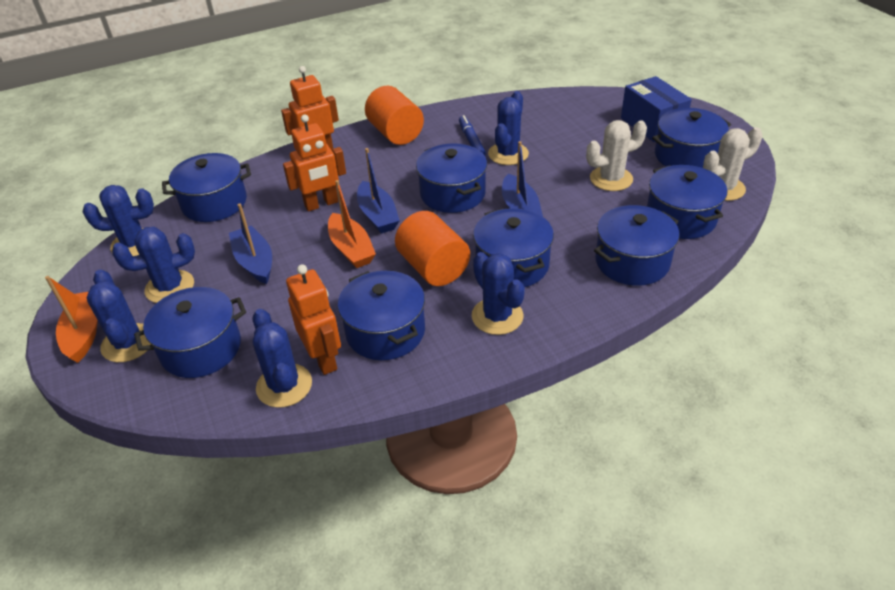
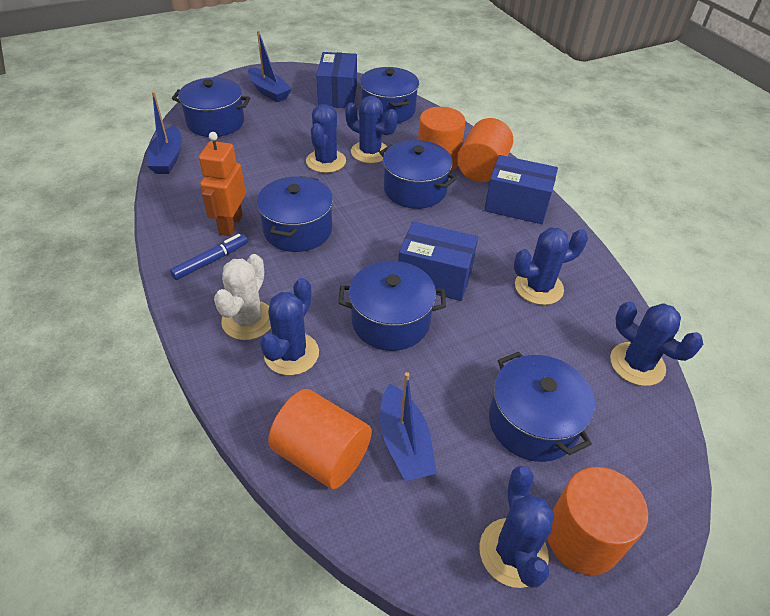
blue box: 1 -> 3
blue pot: 8 -> 6
orange boat: 2 -> 0
orange cylinder: 2 -> 4
orange robot: 3 -> 1
white cactus: 2 -> 1

